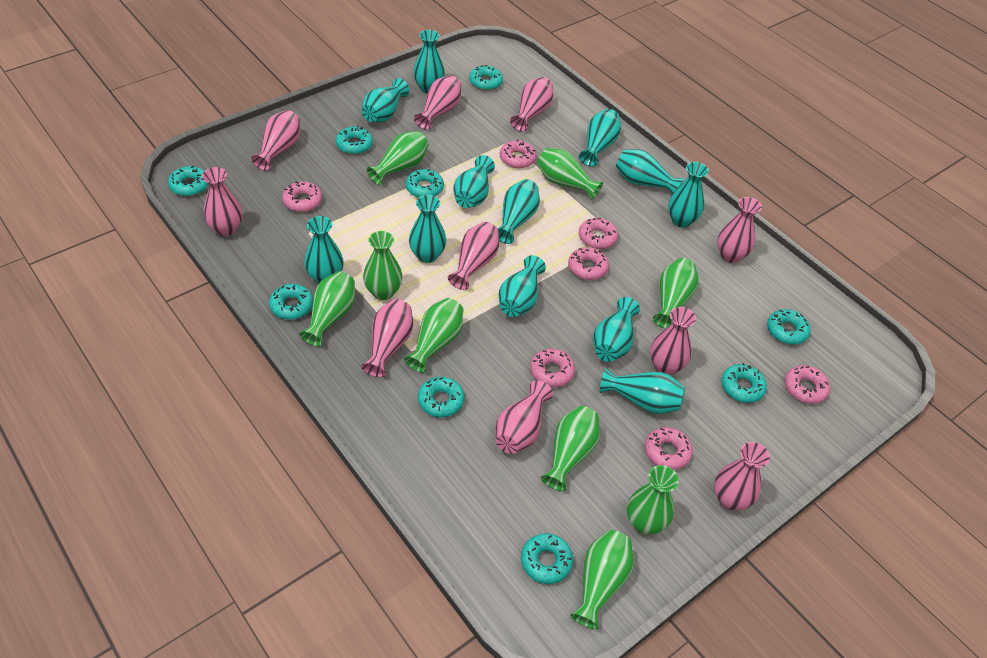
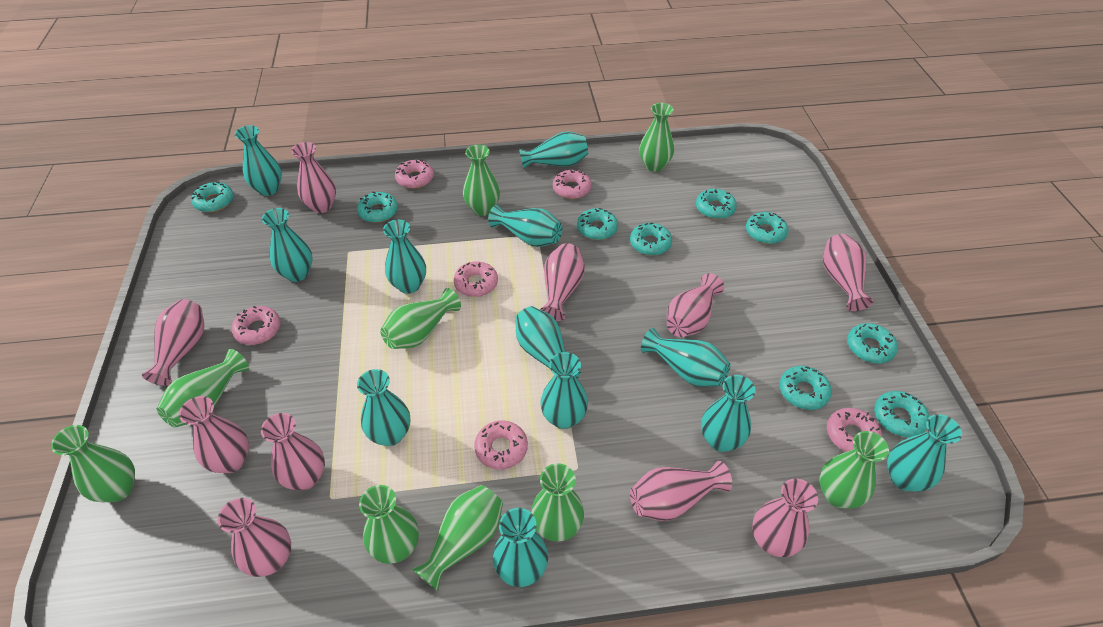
pink donut: 7 -> 6

